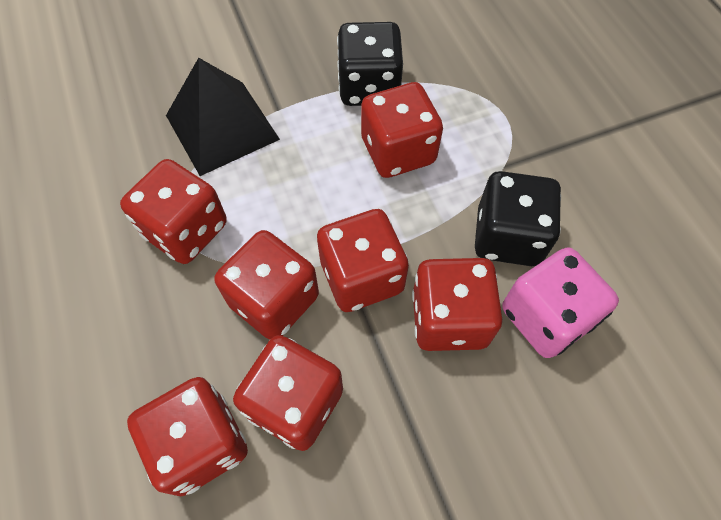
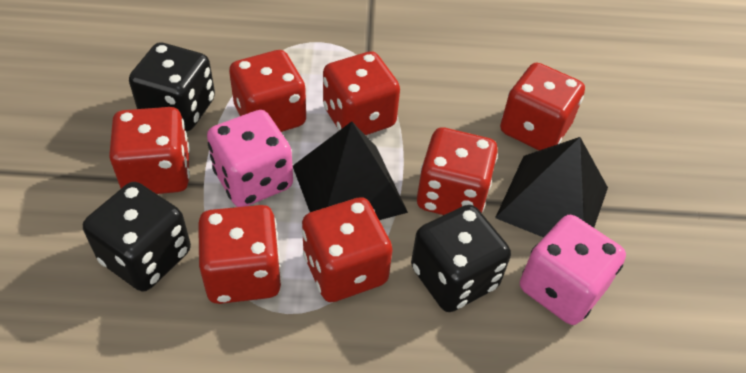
black dice: 2 -> 3
black pyramid: 1 -> 2
pink dice: 1 -> 2

